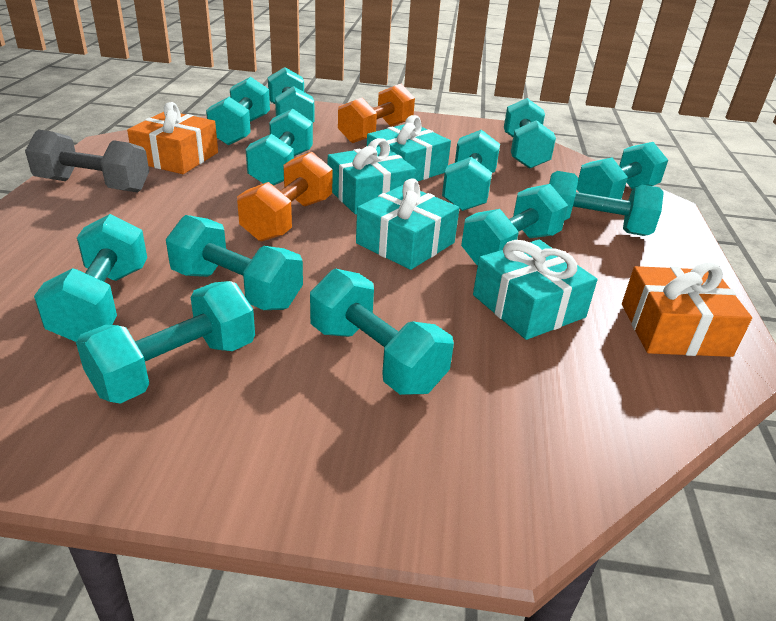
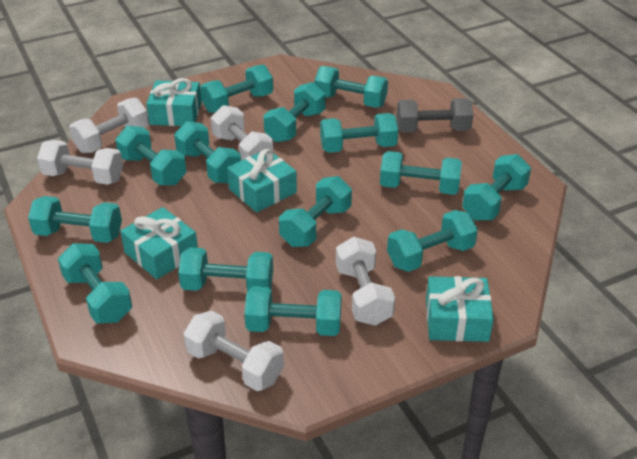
orange dumbbell: 2 -> 0
orange gift: 2 -> 0
turquoise dumbbell: 12 -> 14
white dumbbell: 0 -> 5

